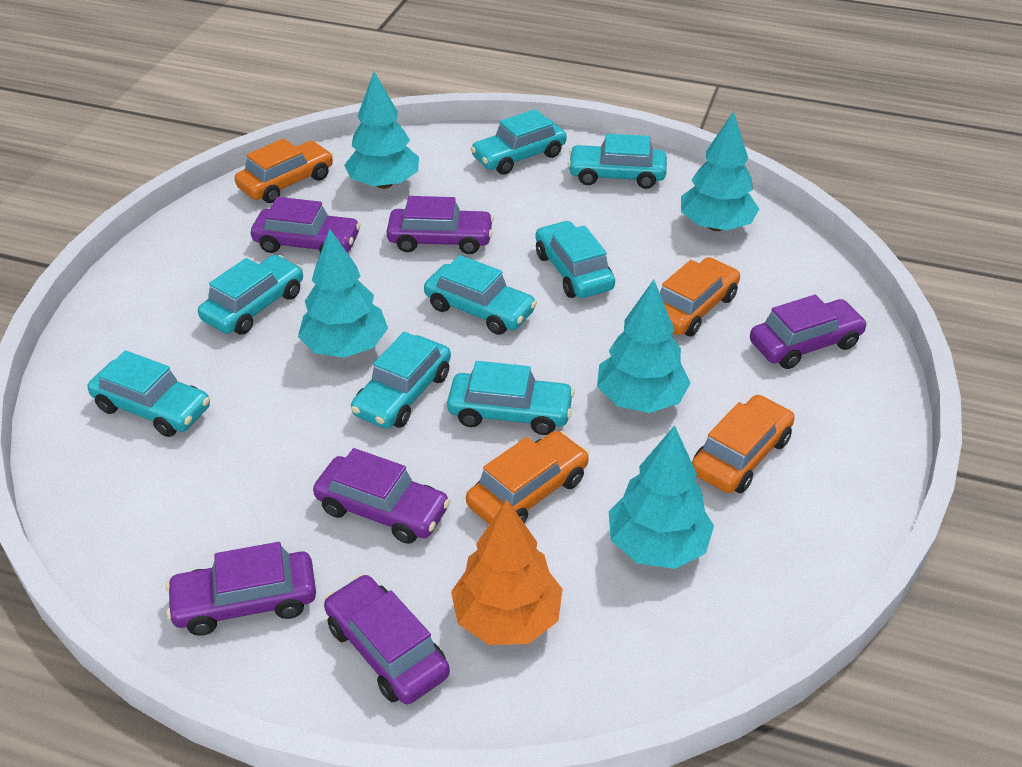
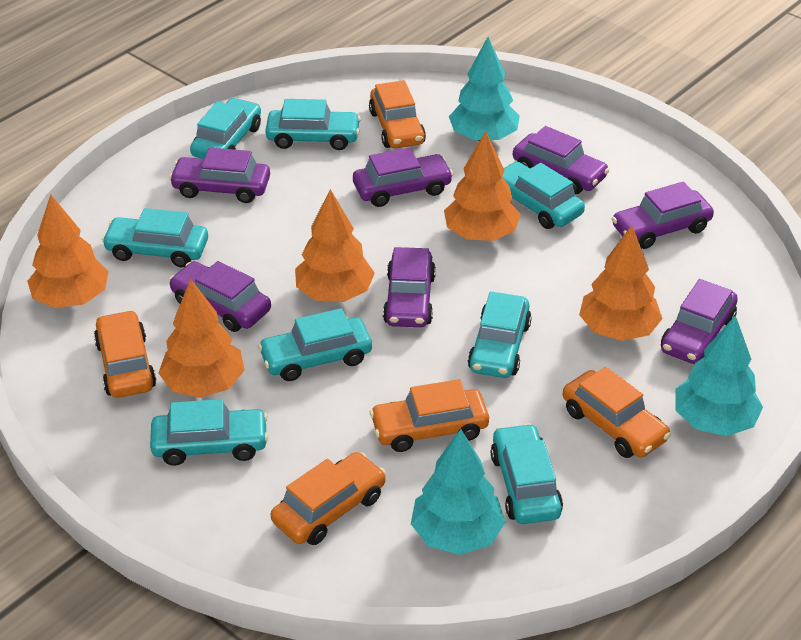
orange car: 4 -> 5
orange tree: 1 -> 5
purple car: 6 -> 7
turquoise tree: 5 -> 3

